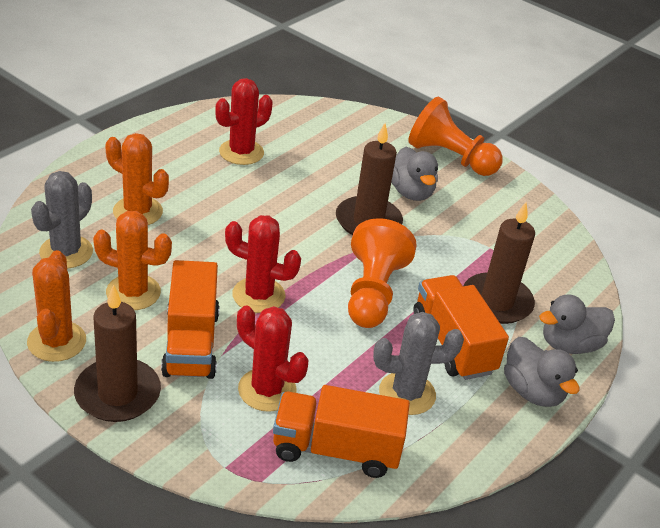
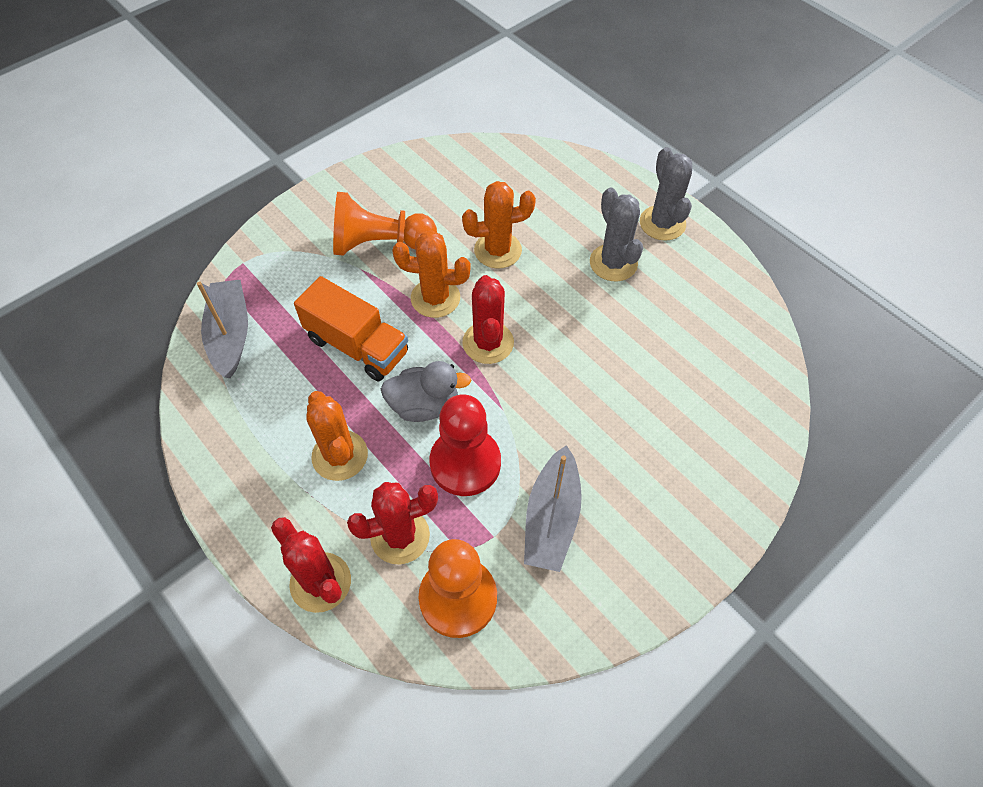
brown candle: 3 -> 0
grey boat: 0 -> 2
grey duck: 3 -> 1
orange truck: 3 -> 1
red pawn: 0 -> 1

